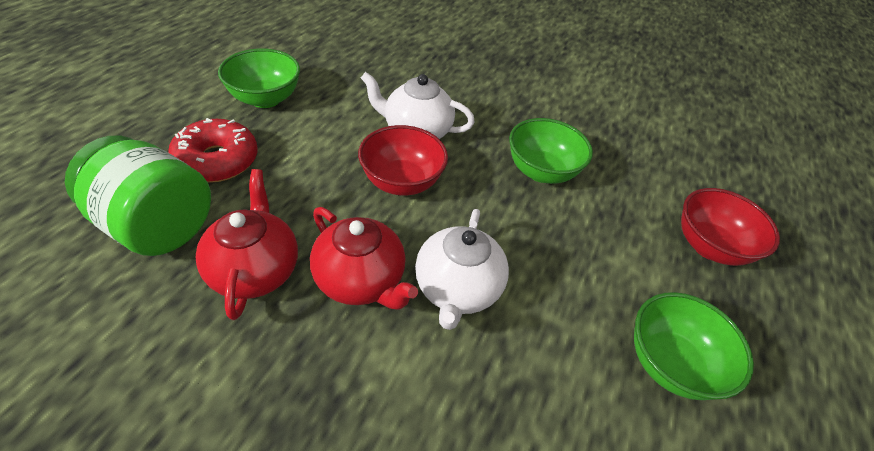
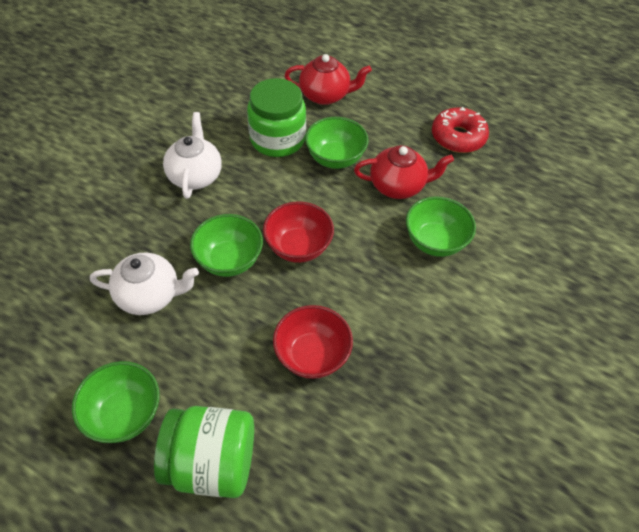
green bowl: 3 -> 4
green jar: 1 -> 2

